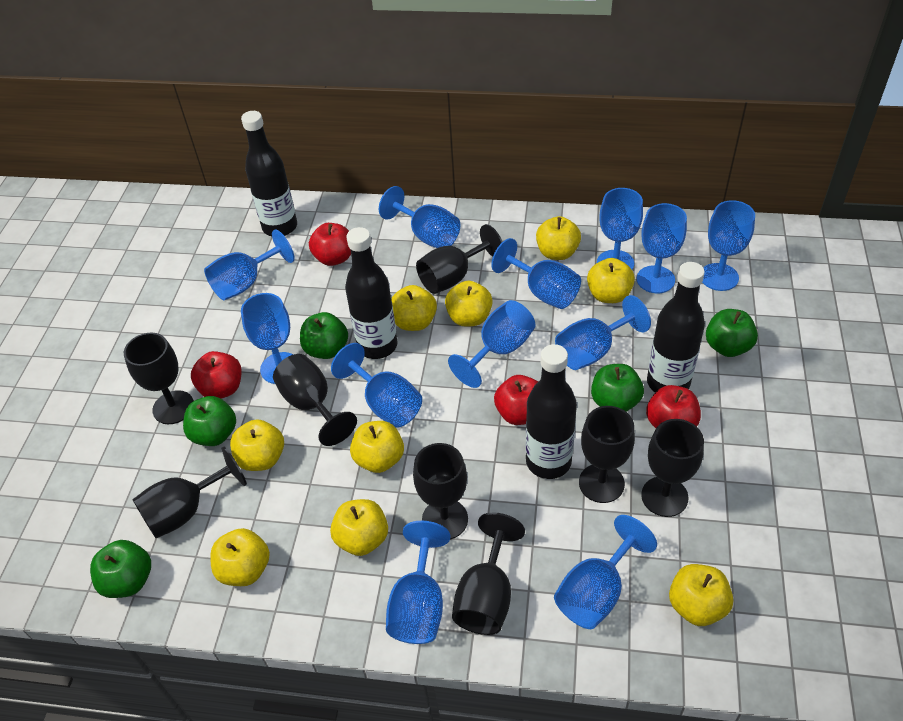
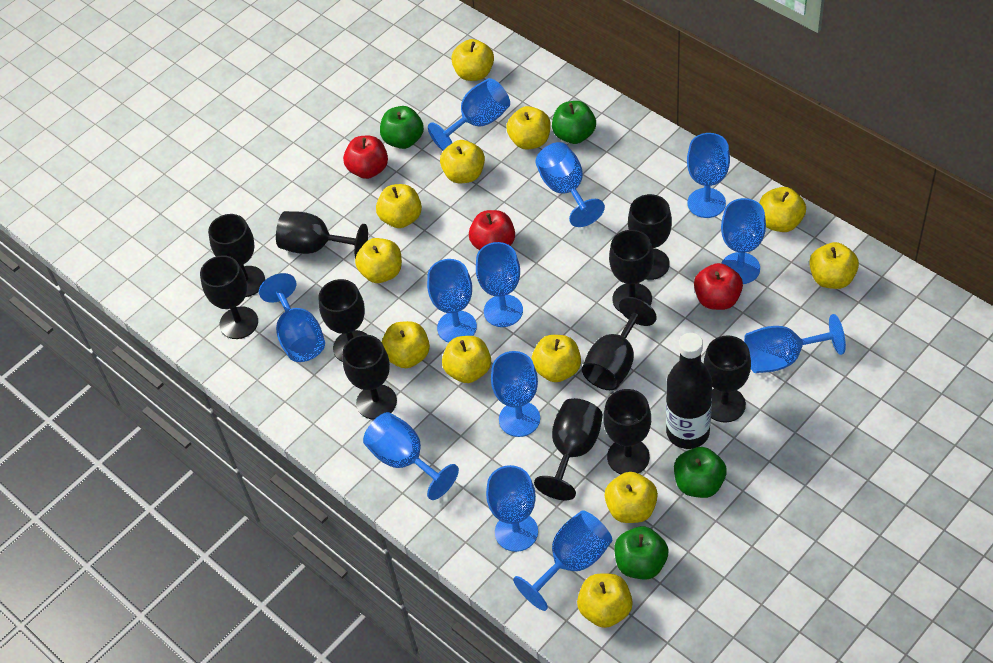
black bottle: 4 -> 1
black goblet: 8 -> 11
green apple: 5 -> 4
red apple: 4 -> 3
yellow apple: 9 -> 12

